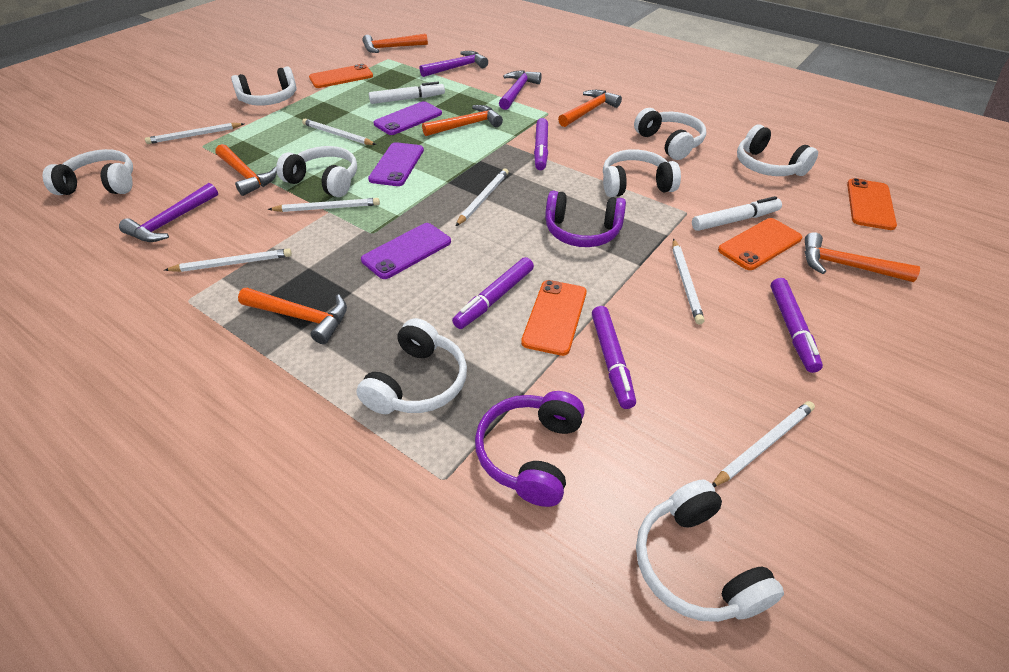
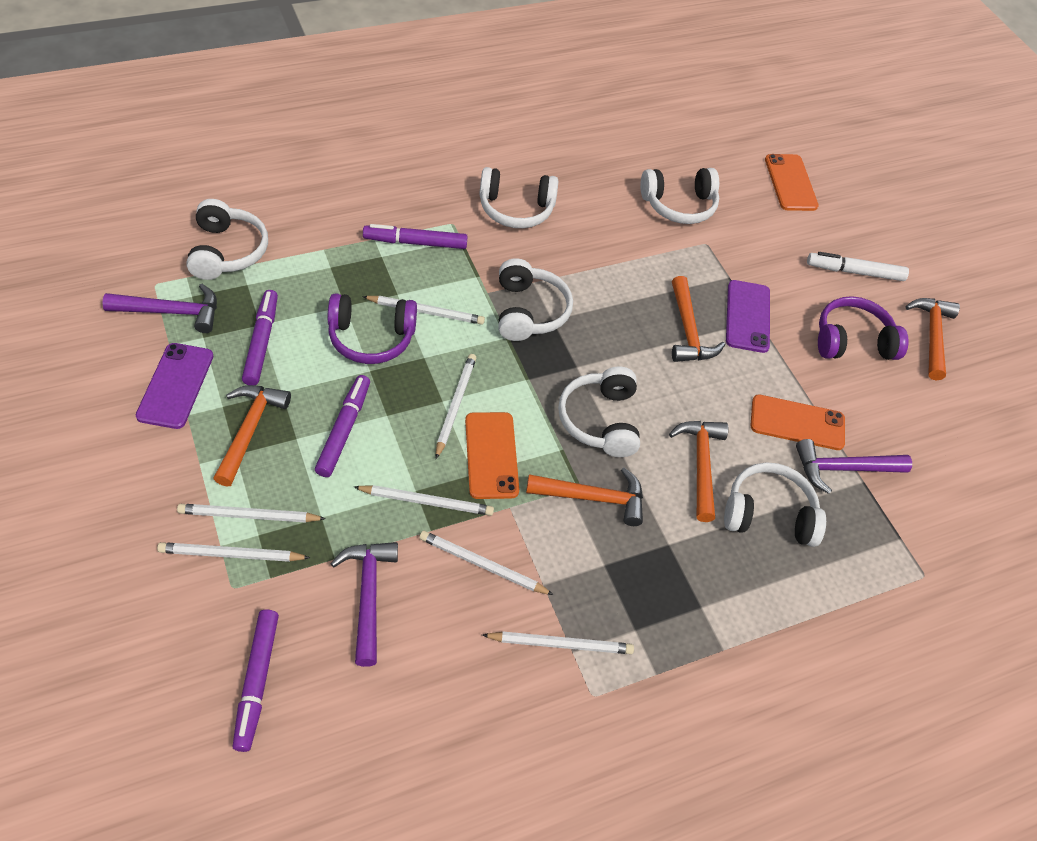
orange hammer: 6 -> 5
orange phone: 4 -> 3
purple phone: 3 -> 2
white headphones: 8 -> 6
white marker: 2 -> 1

